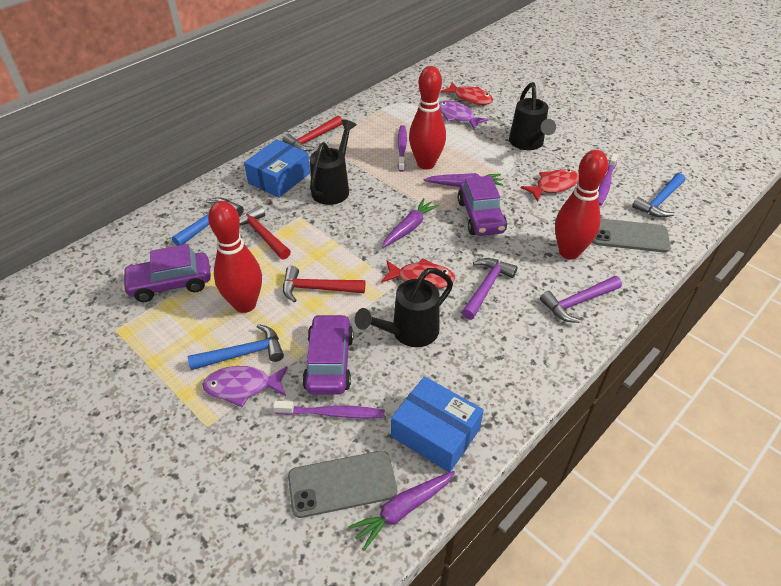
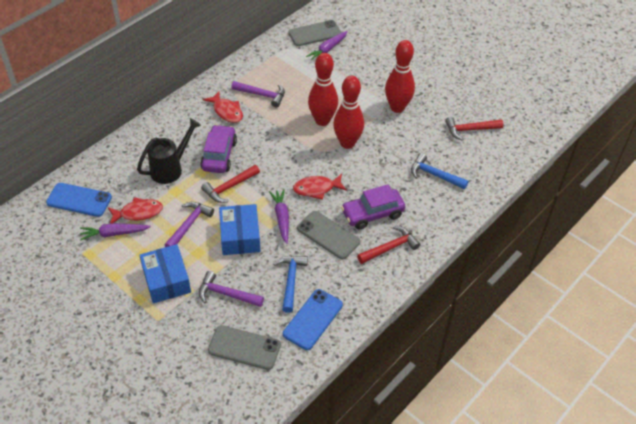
black watering can: 3 -> 1
blue hammer: 3 -> 2
blue phone: 0 -> 2
grey phone: 2 -> 3
purple car: 3 -> 2
purple fish: 2 -> 0
purple hammer: 2 -> 3
purple toothbrush: 3 -> 0

